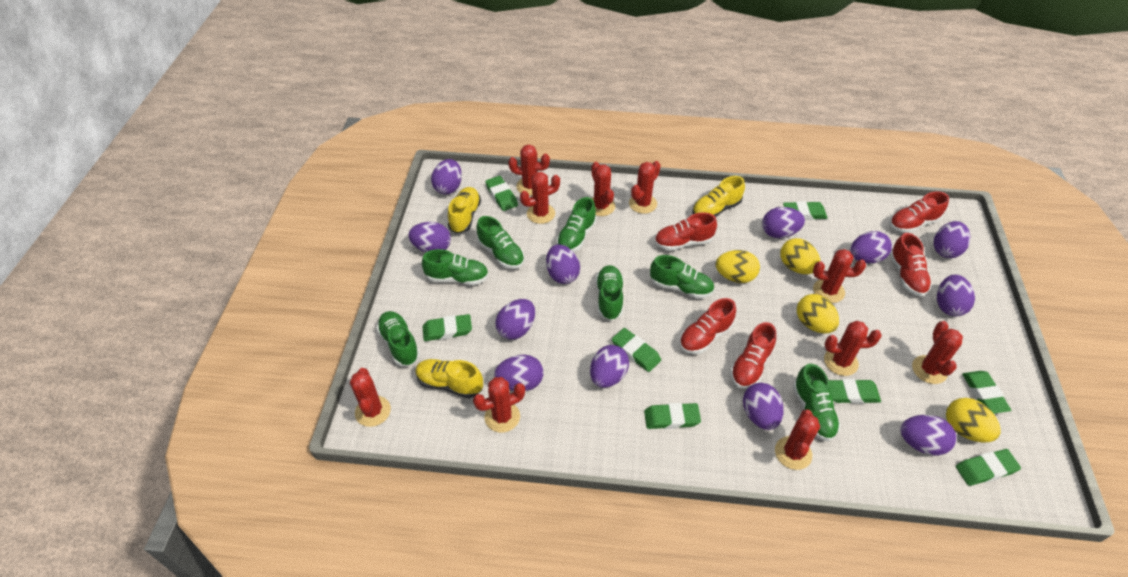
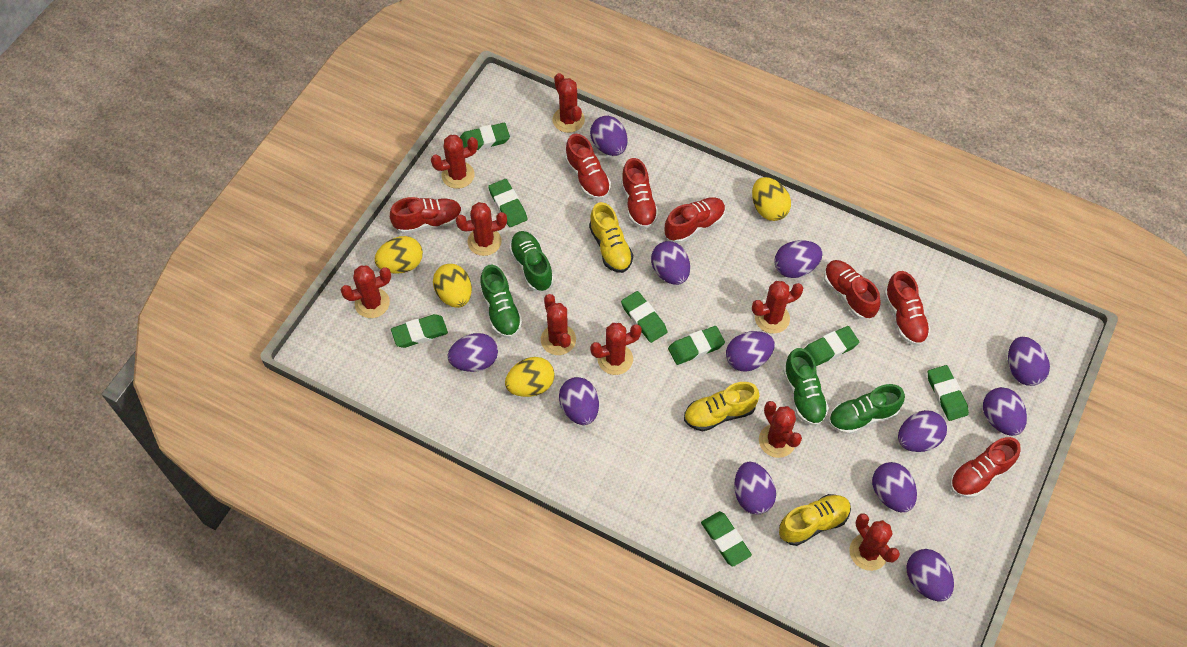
green shoe: 7 -> 4
red cactus: 10 -> 9
red shoe: 5 -> 7

